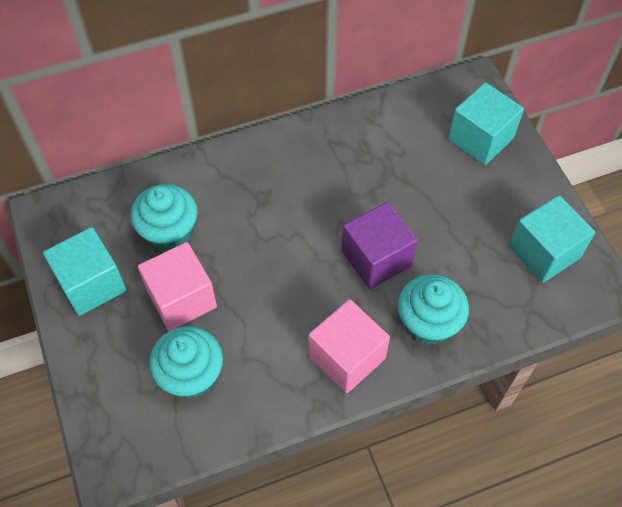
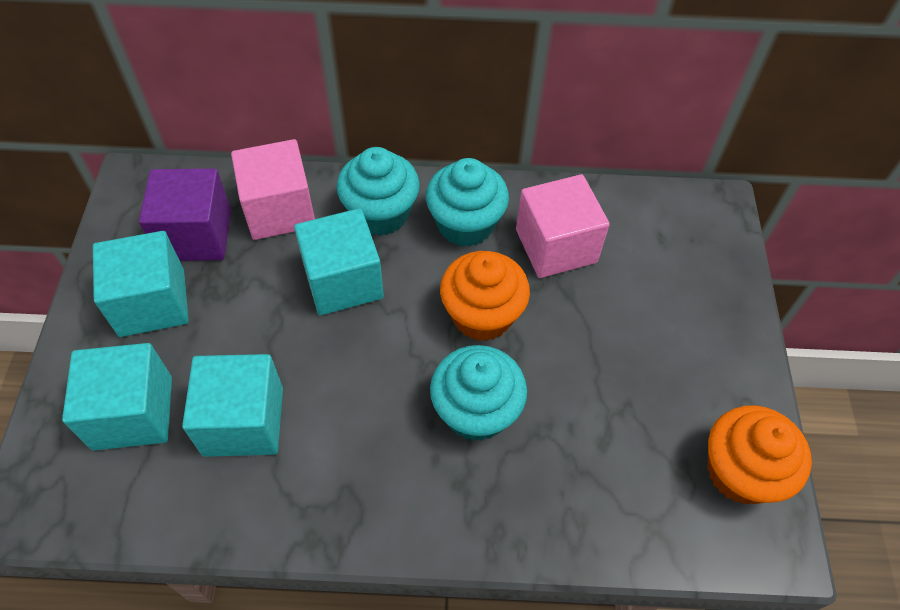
orange cupcake: 0 -> 2
turquoise cube: 3 -> 4

